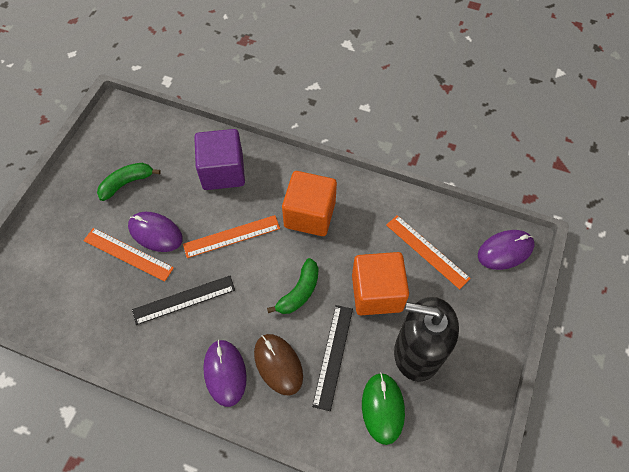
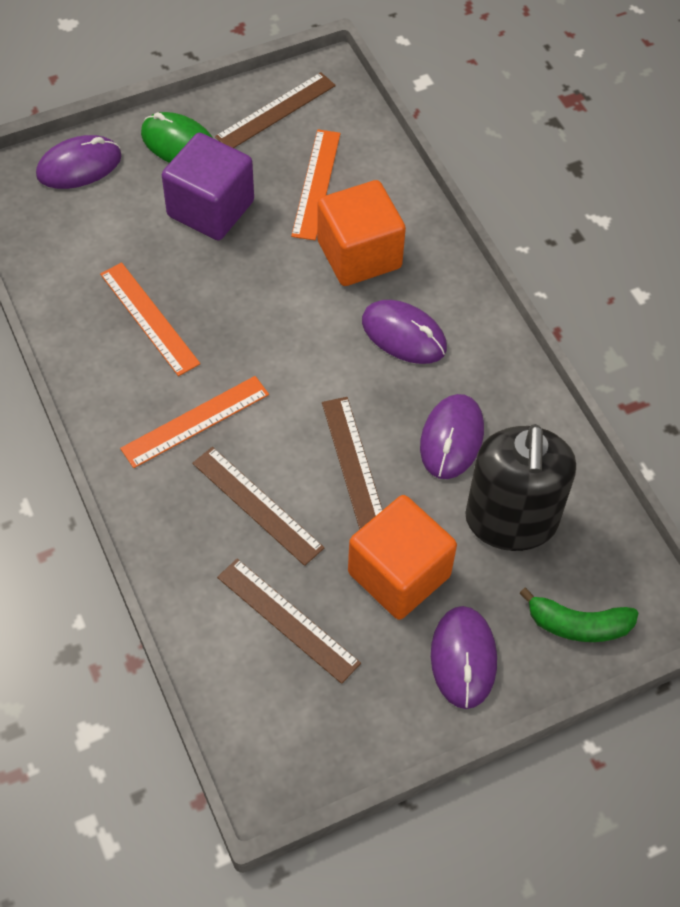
black ruler: 2 -> 0
brown mouse: 1 -> 0
brown ruler: 0 -> 4
green banana: 2 -> 1
purple mouse: 3 -> 4

